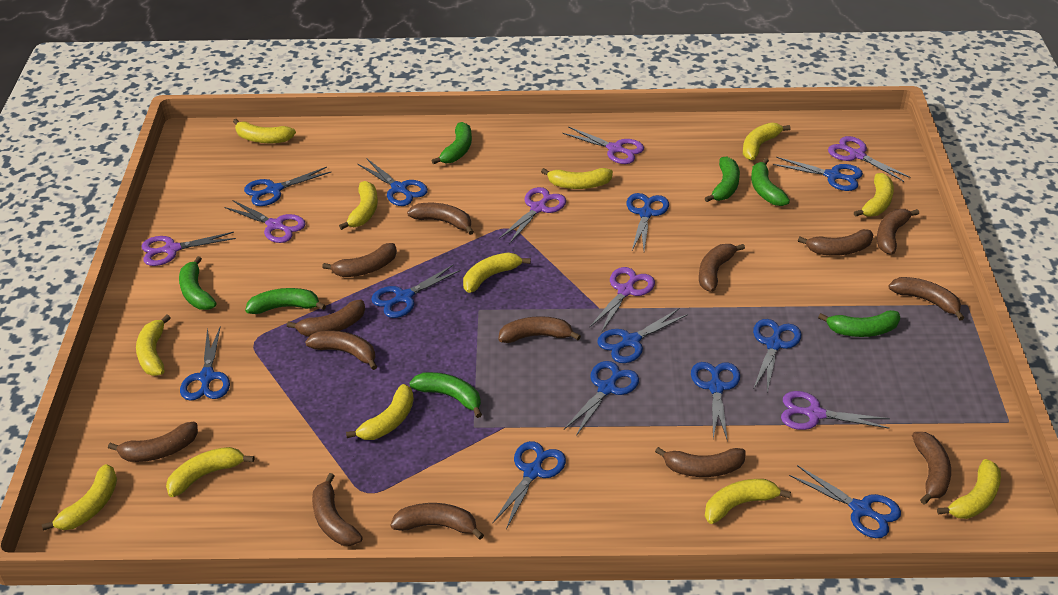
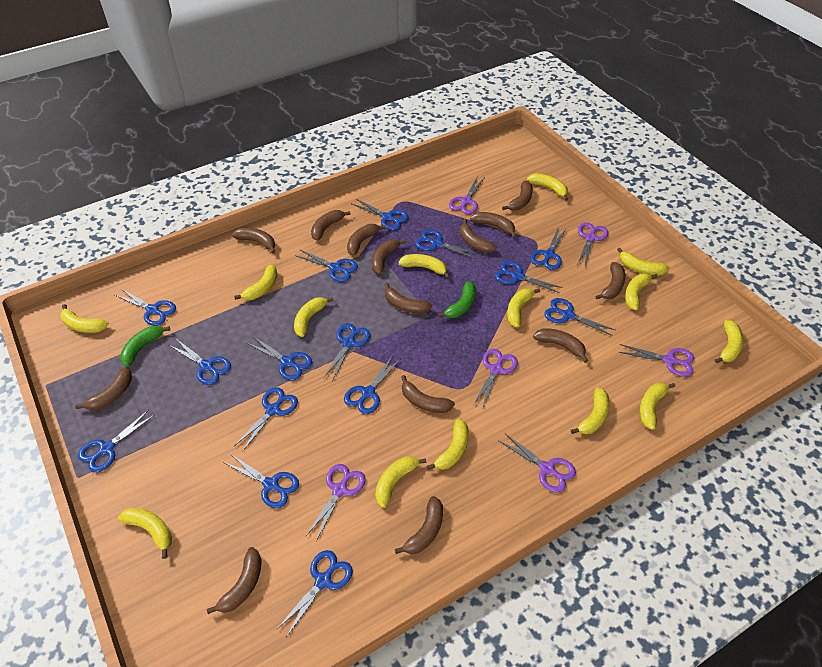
blue scissors: 12 -> 15
green banana: 7 -> 2
purple scissors: 7 -> 6
yellow banana: 12 -> 14

